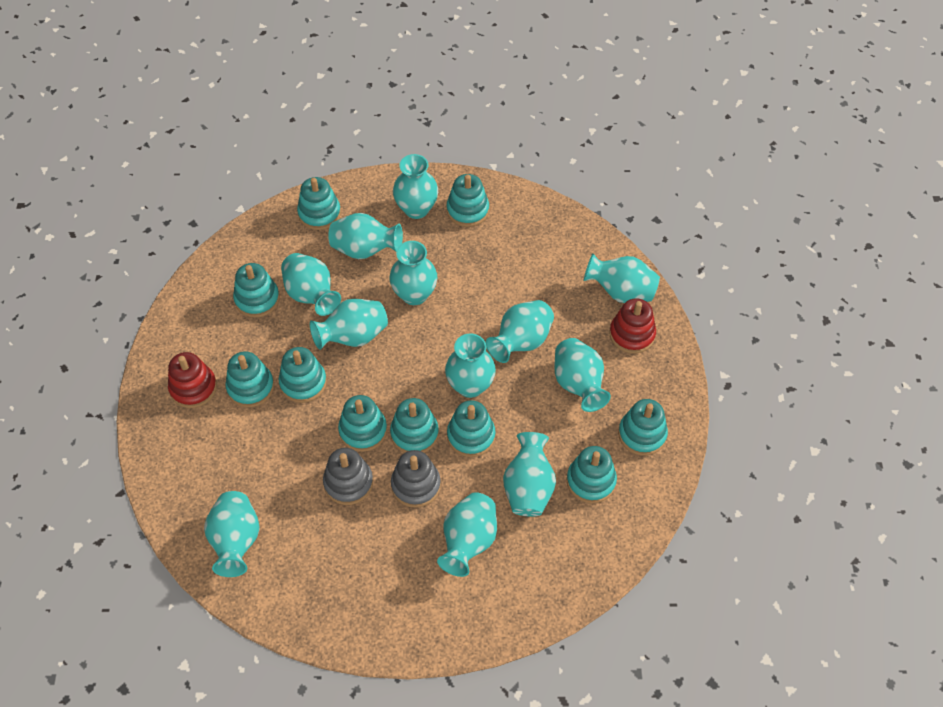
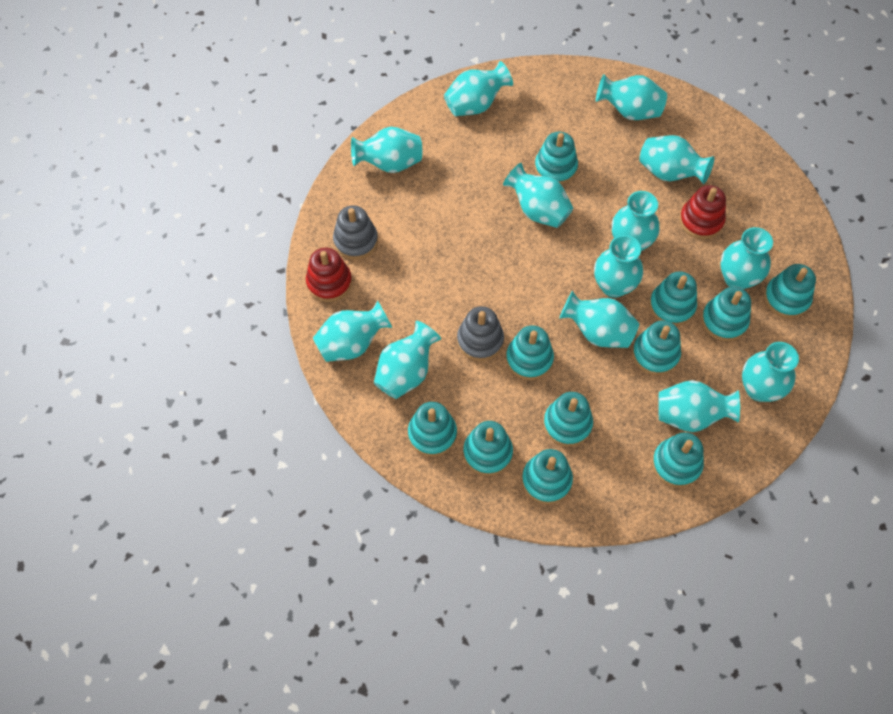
turquoise stacking toy: 10 -> 11
turquoise vase: 12 -> 13

